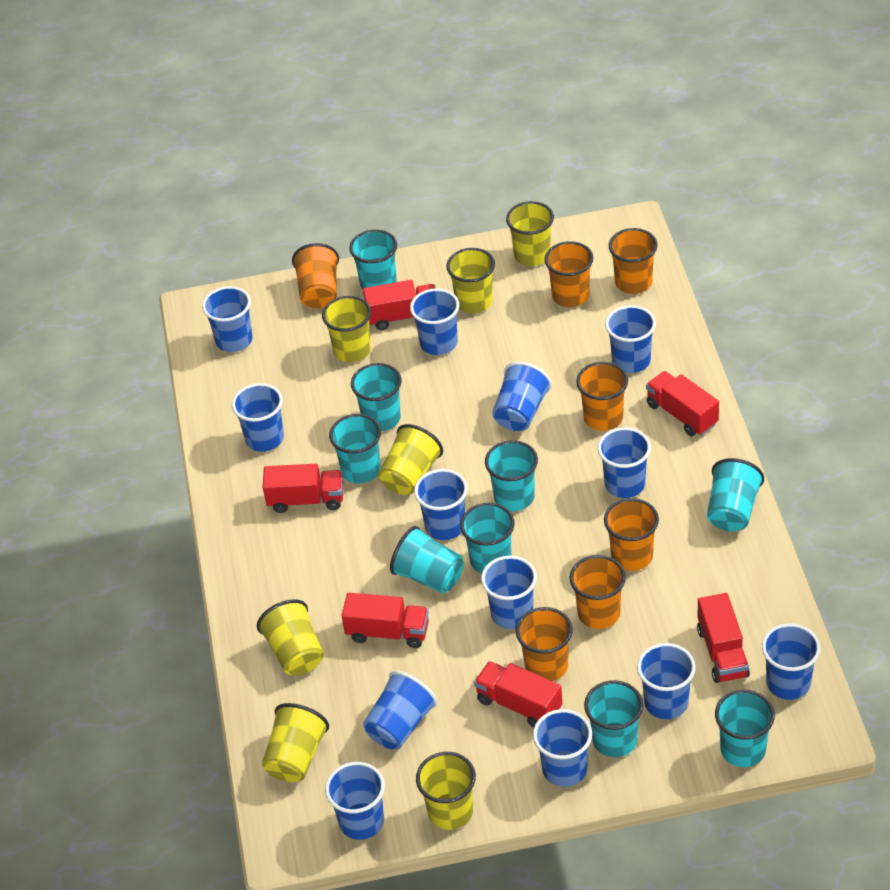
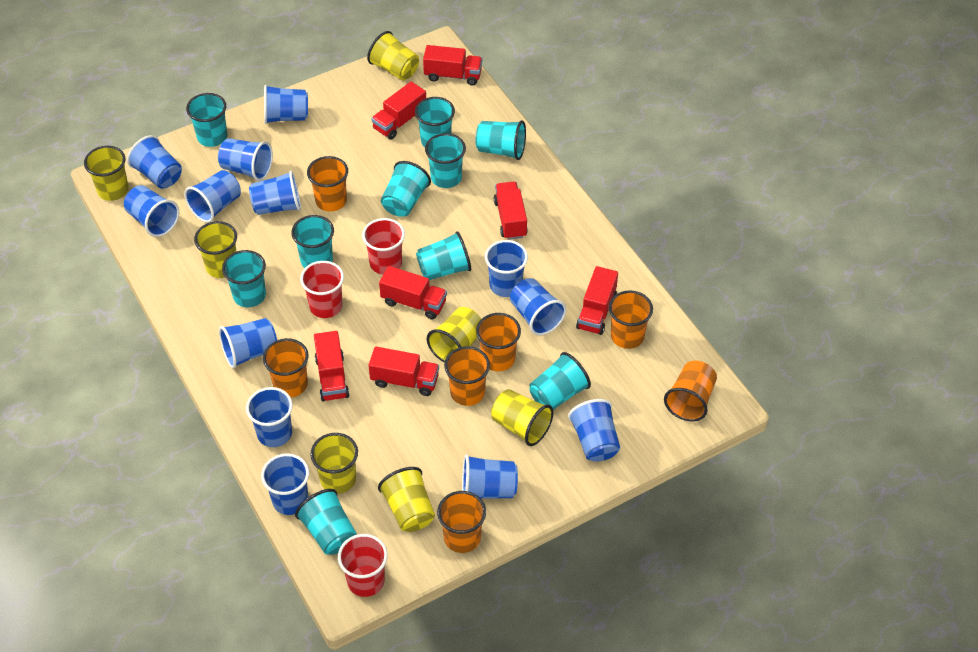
red cup: 0 -> 3
red truck: 6 -> 7
turquoise cup: 9 -> 10

